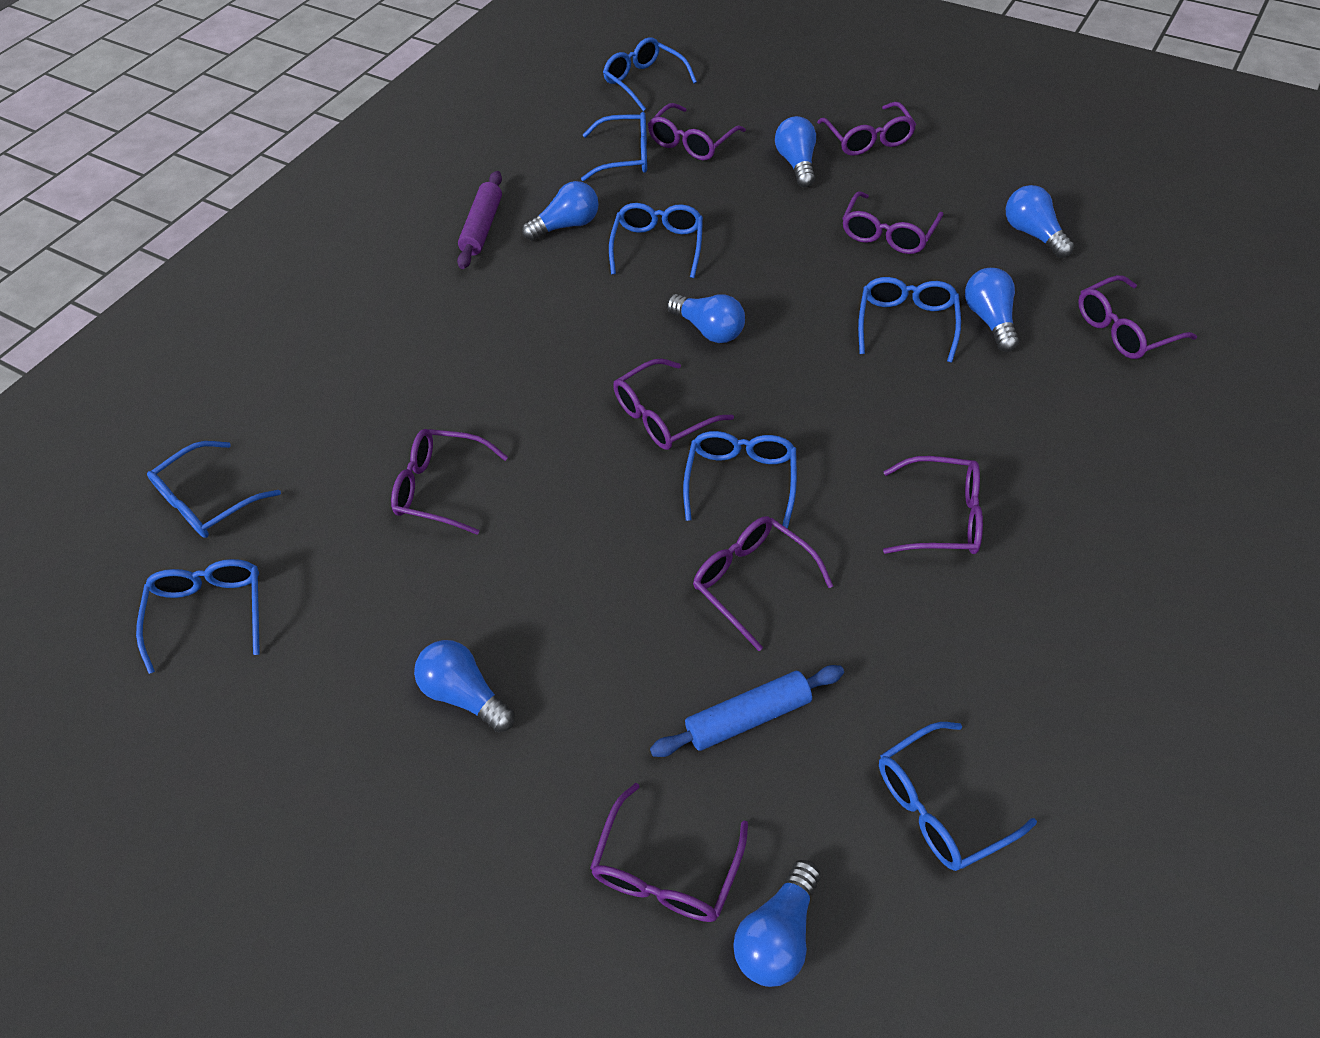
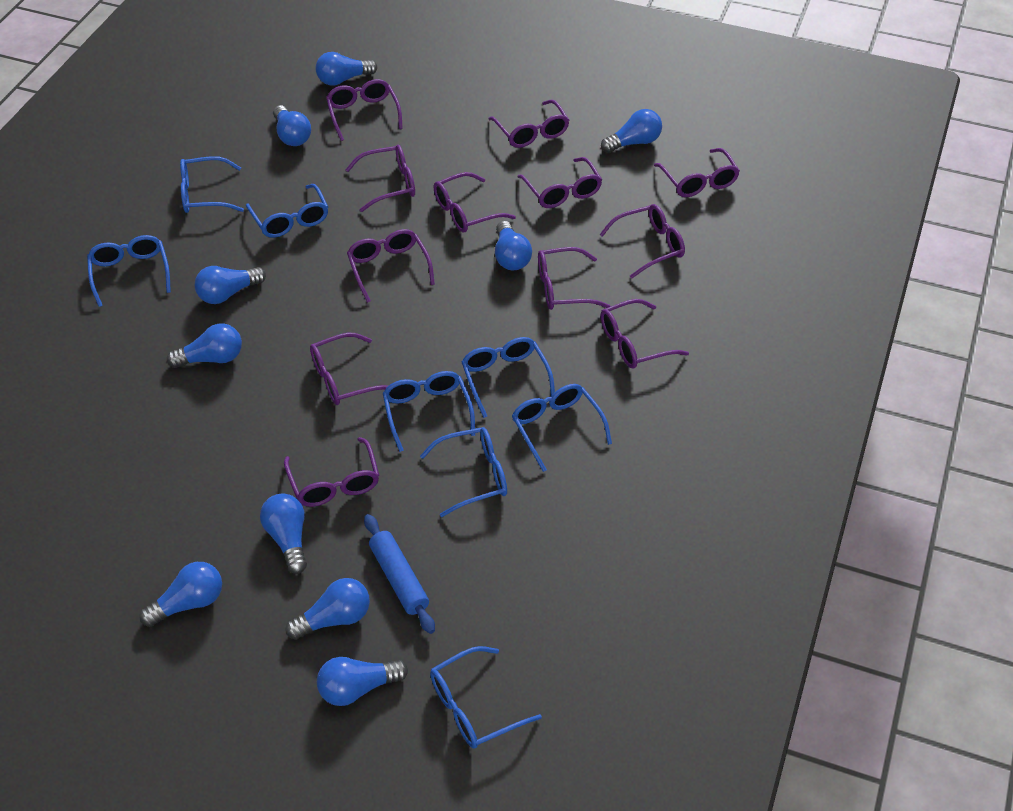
blue light bulb: 7 -> 10
purple glasses: 9 -> 12
purple rolling pin: 1 -> 0

